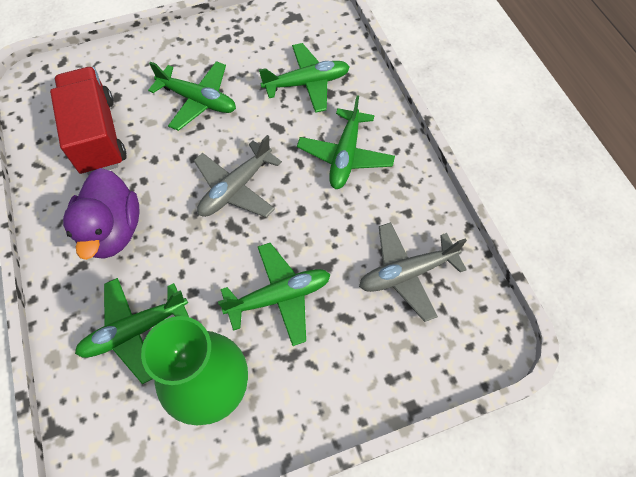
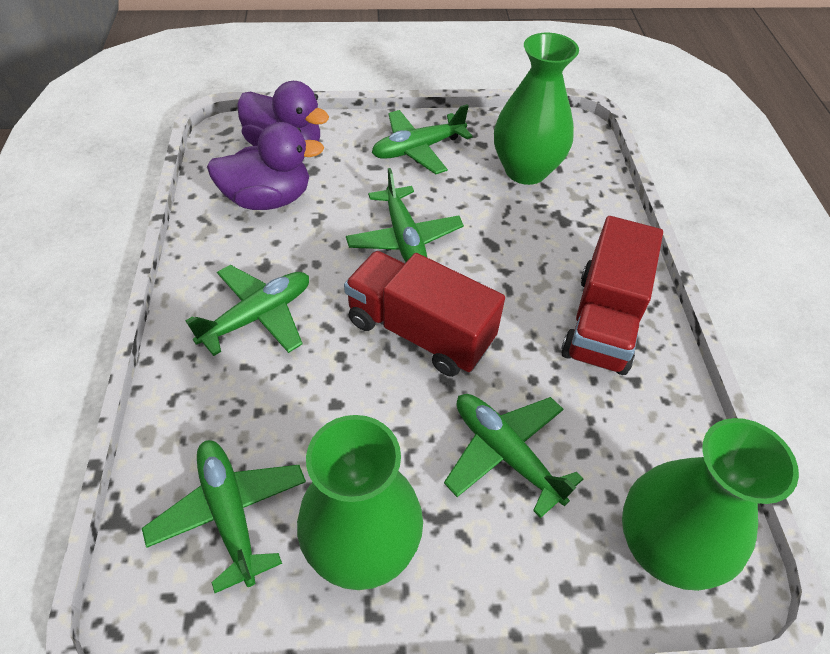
green vase: 1 -> 3
grey plane: 2 -> 0
purple duck: 1 -> 2
red truck: 1 -> 2

